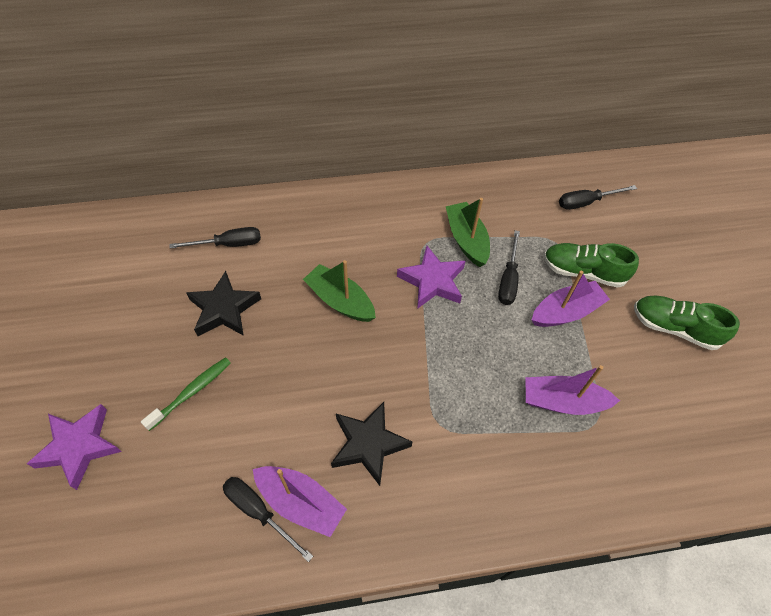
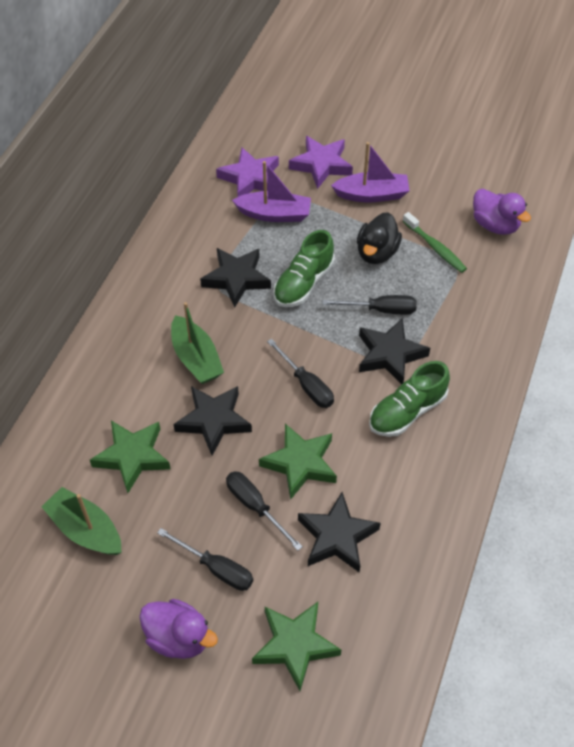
black duck: 0 -> 1
black star: 2 -> 4
green star: 0 -> 3
purple boat: 3 -> 2
purple duck: 0 -> 2

